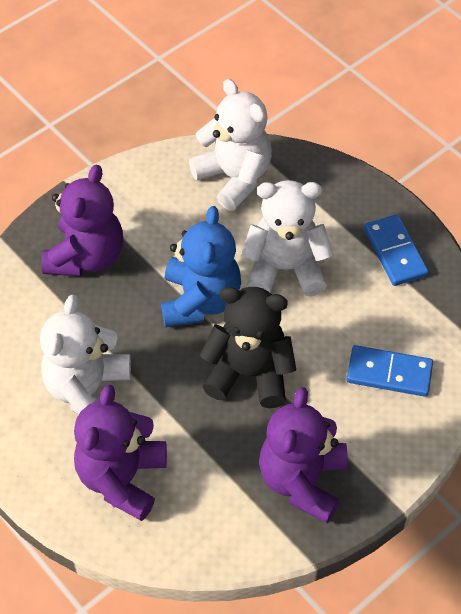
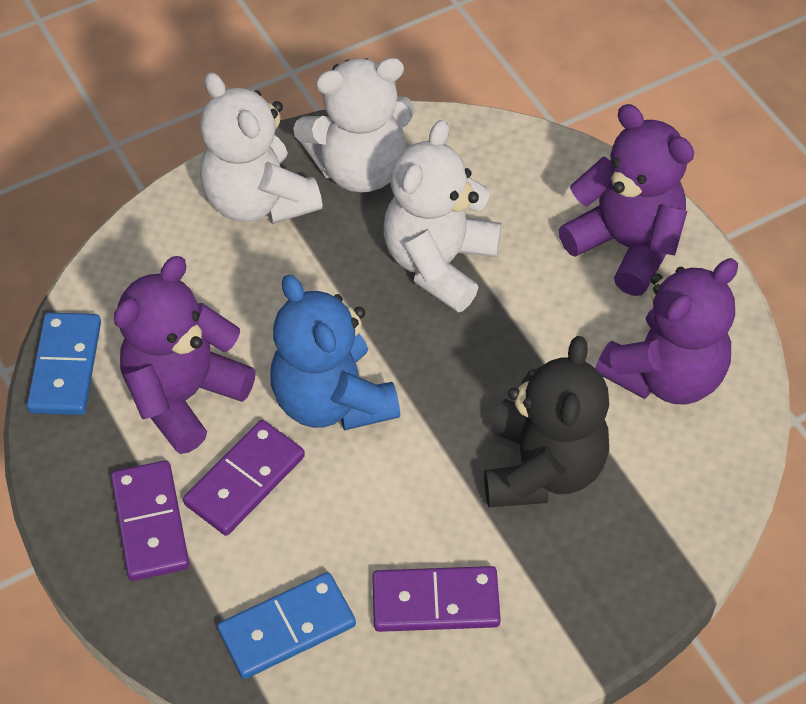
purple domino: 0 -> 3

